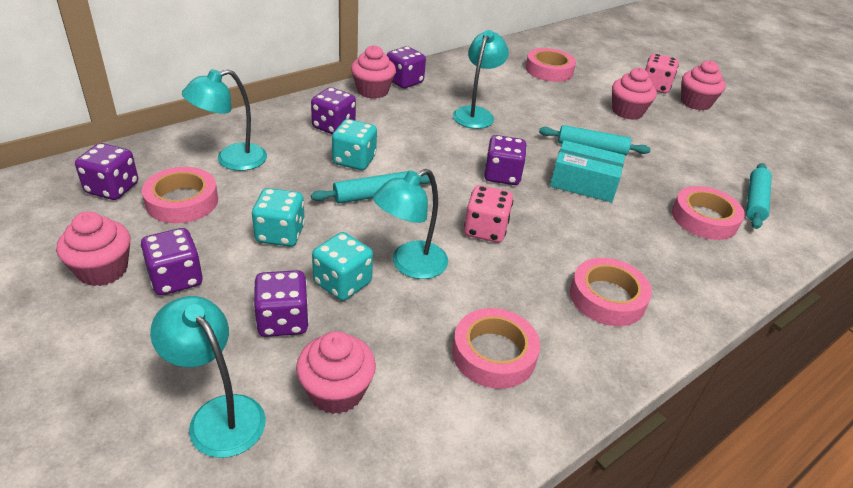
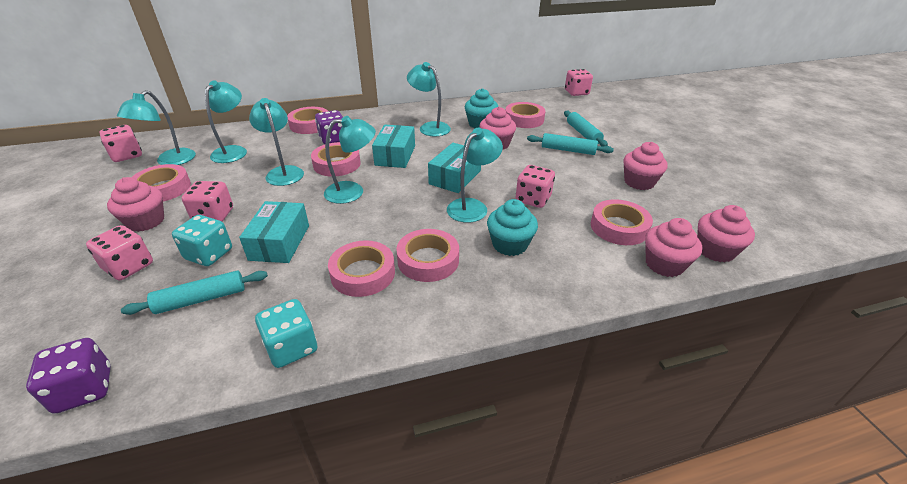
pink dice: 2 -> 5
pink tape: 5 -> 7
purple dice: 6 -> 2
turquoise box: 1 -> 3
turquoise cupcake: 0 -> 2
turquoise dice: 3 -> 2
turquoise lamp: 4 -> 6

